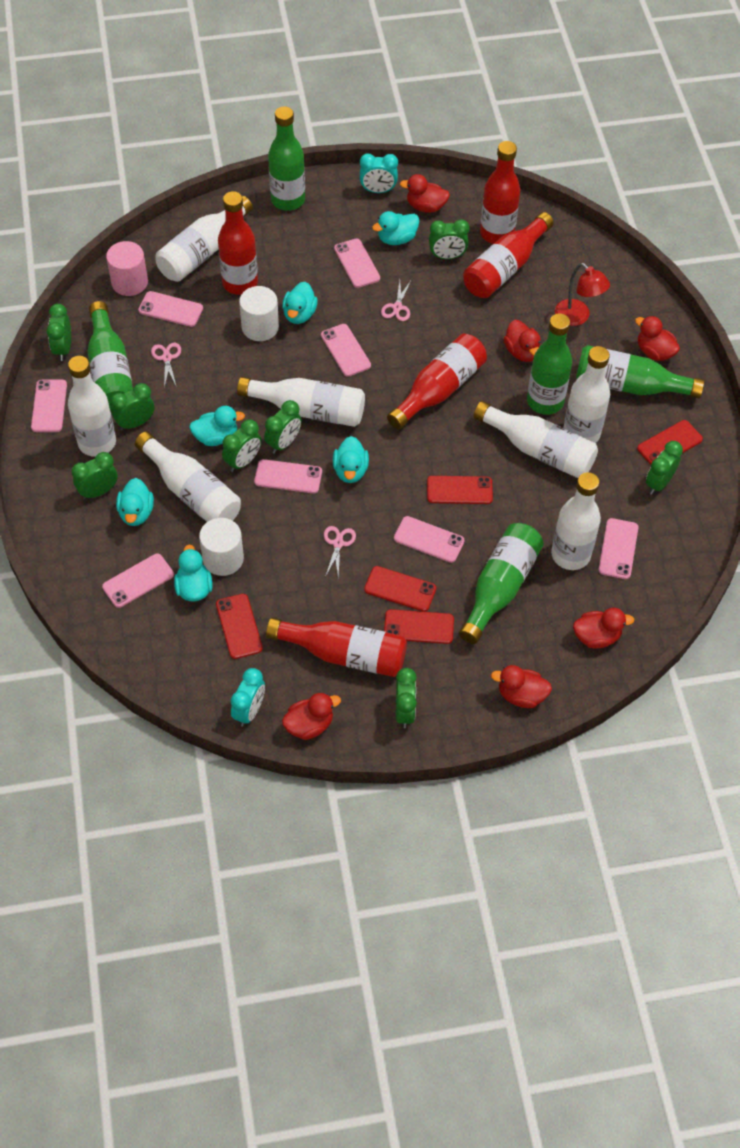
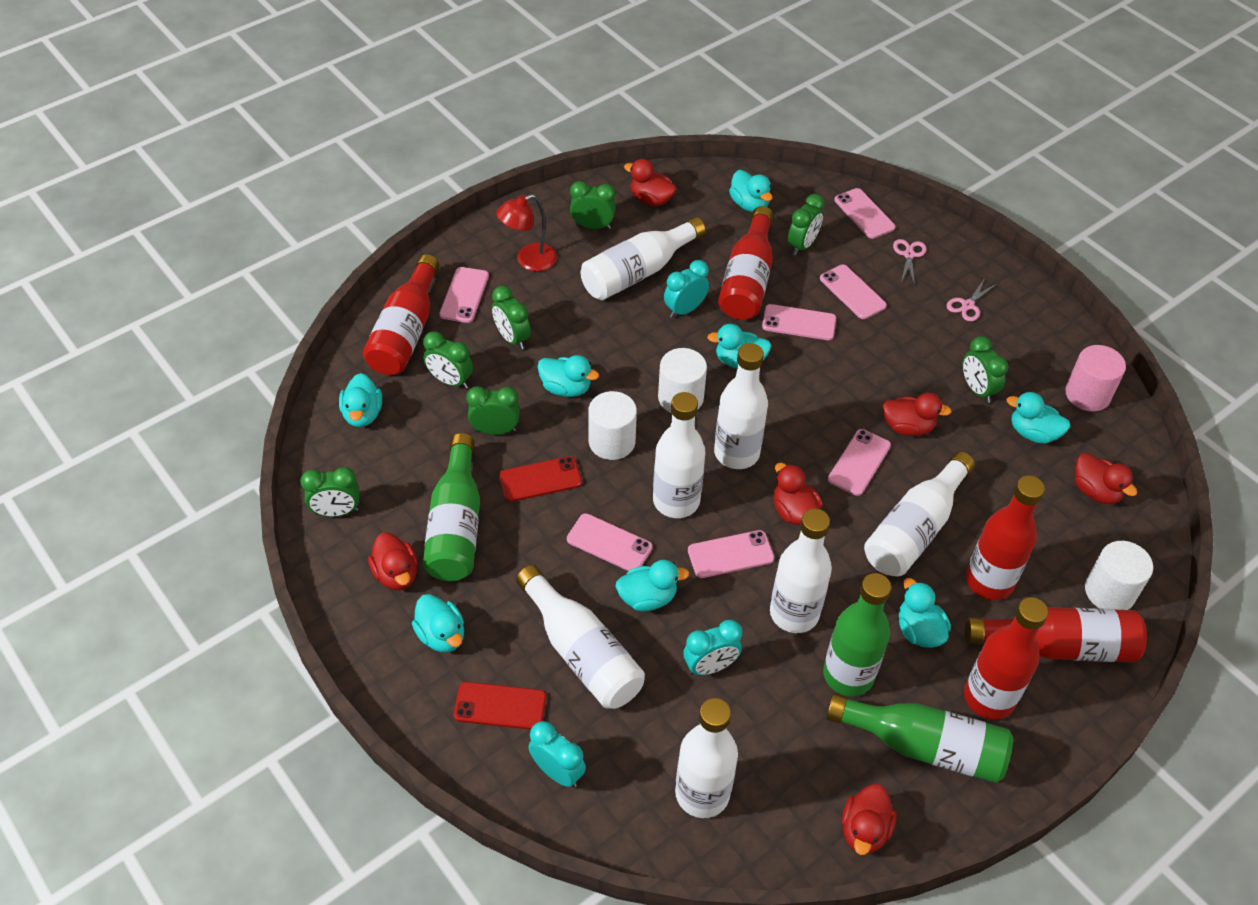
green bottle: 5 -> 3
green clock: 8 -> 7
pink phone: 8 -> 7
pink scissors: 3 -> 2
red phone: 5 -> 2
turquoise clock: 2 -> 3
turquoise duck: 6 -> 8
white cylinder: 2 -> 3

